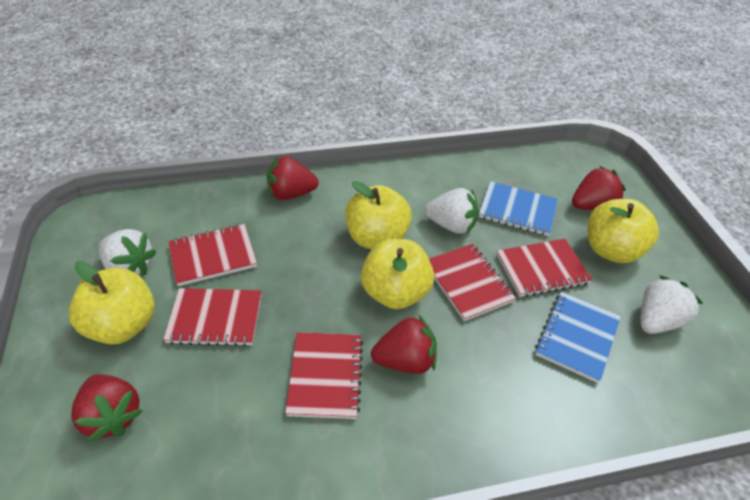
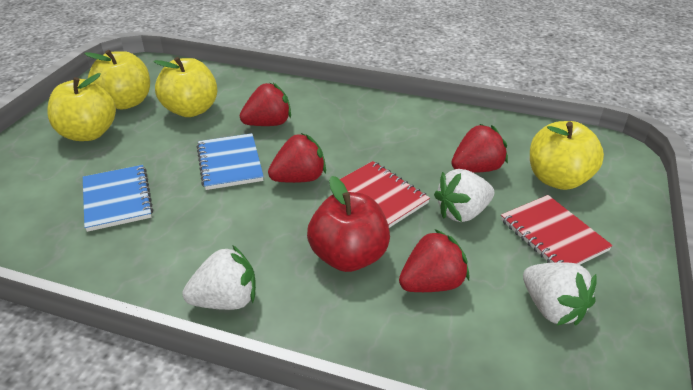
red apple: 0 -> 1
red notebook: 5 -> 2

